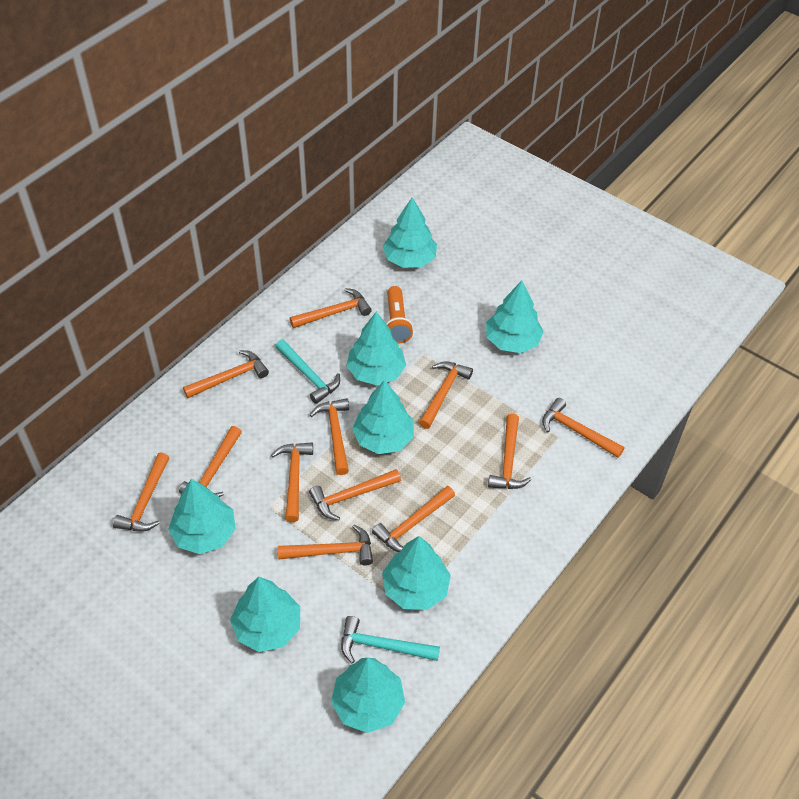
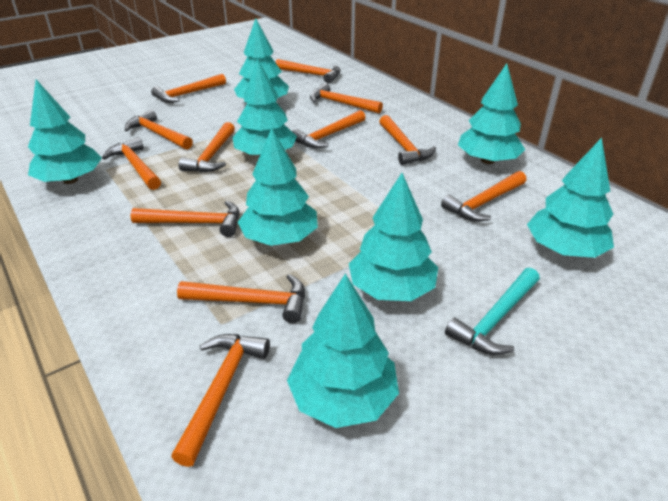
orange flashlight: 1 -> 0
turquoise hammer: 2 -> 1

